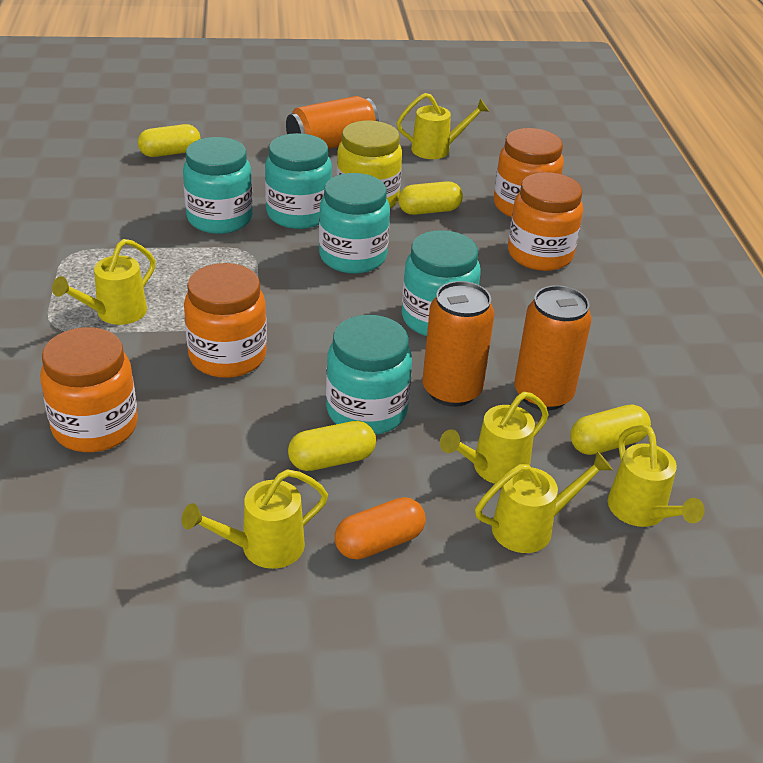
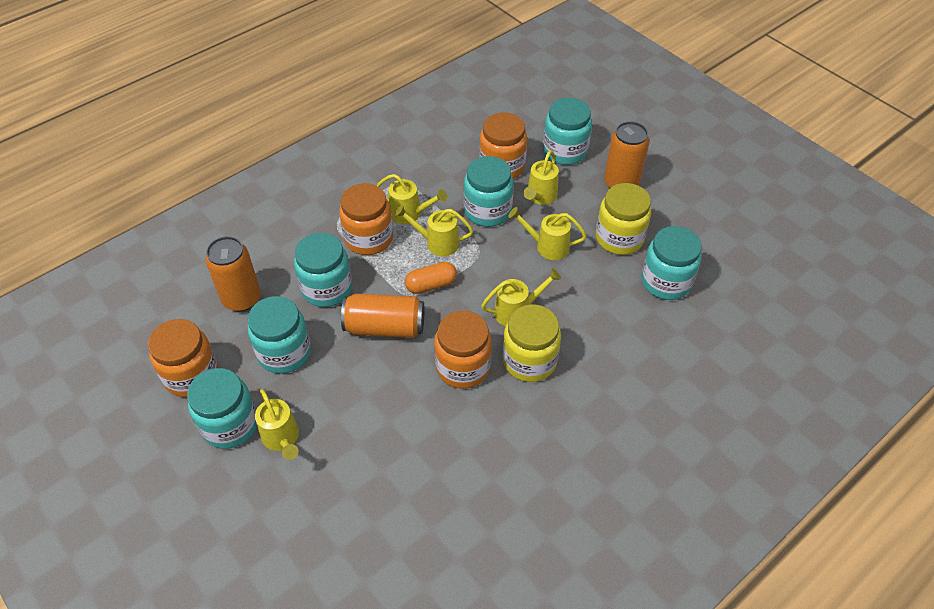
turquoise jar: 5 -> 6
yellow capsule: 4 -> 0
yellow jar: 1 -> 2

